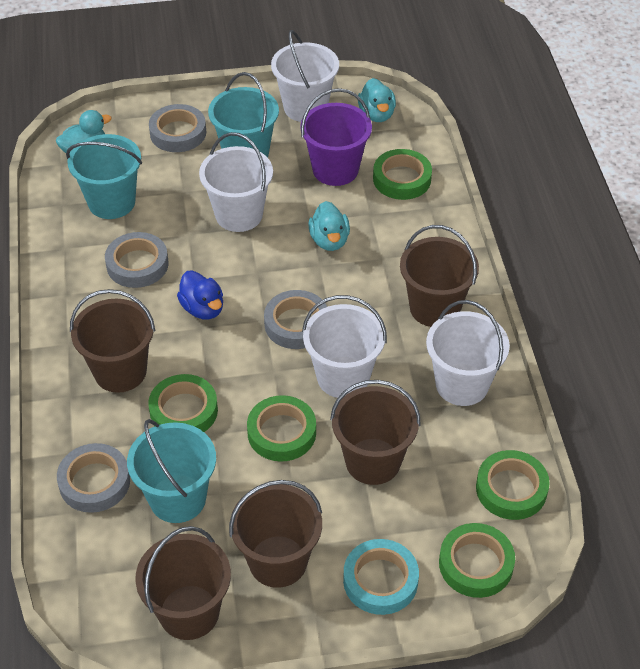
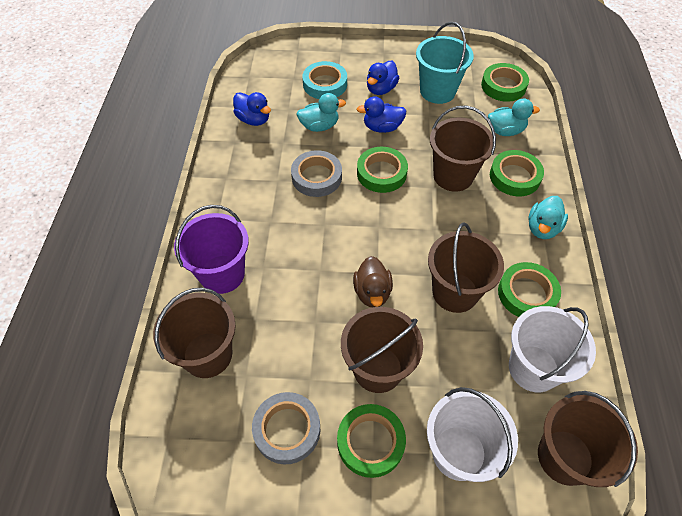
blue duck: 1 -> 3
brown duck: 0 -> 1
grey tape: 4 -> 2
turquoise bucket: 3 -> 1
white bucket: 4 -> 2

